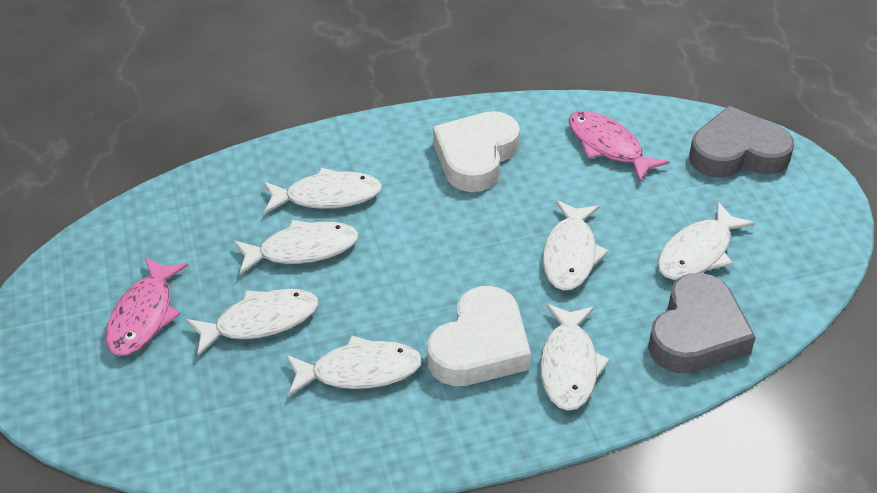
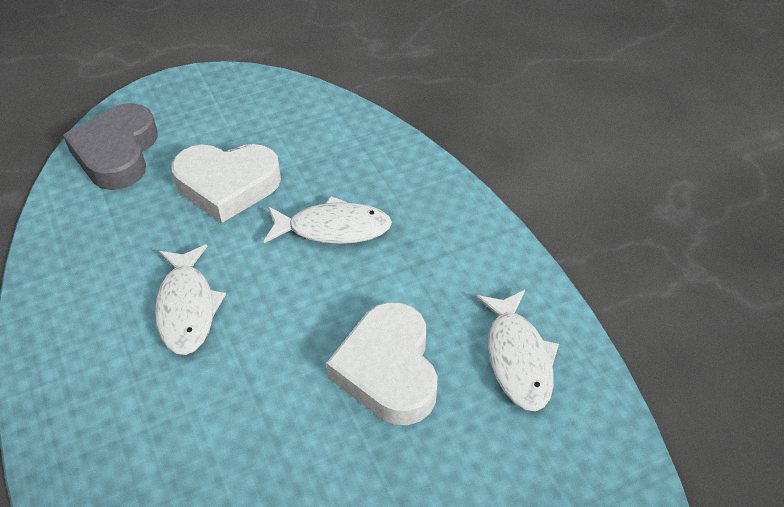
grey heart: 2 -> 1
pink fish: 2 -> 0
white fish: 7 -> 3

